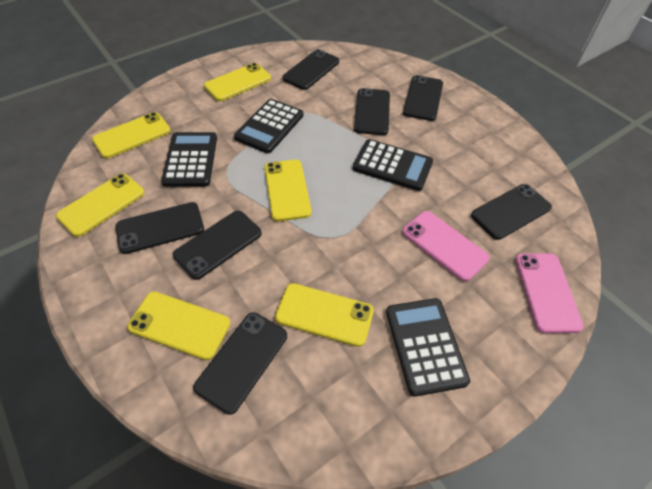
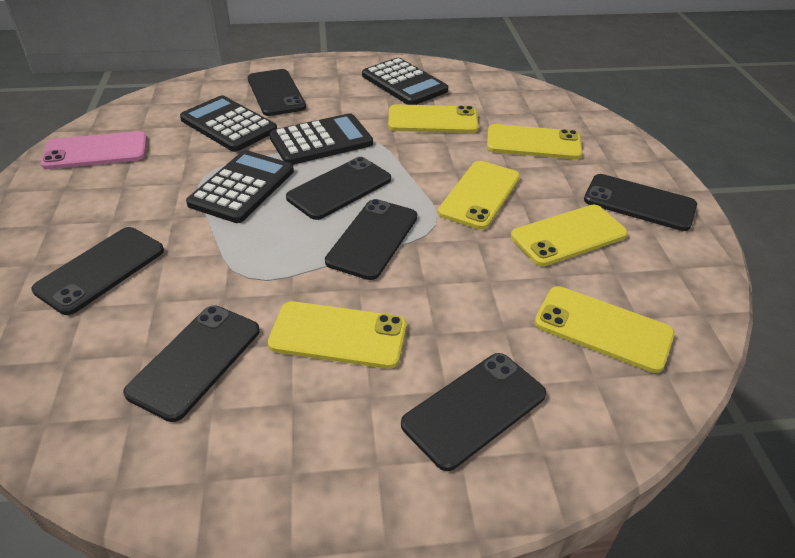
pink phone: 2 -> 1

